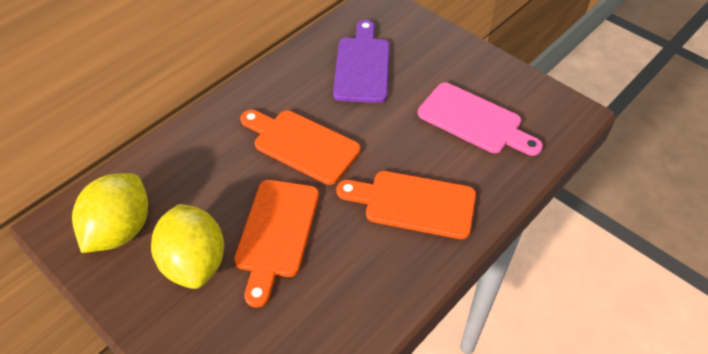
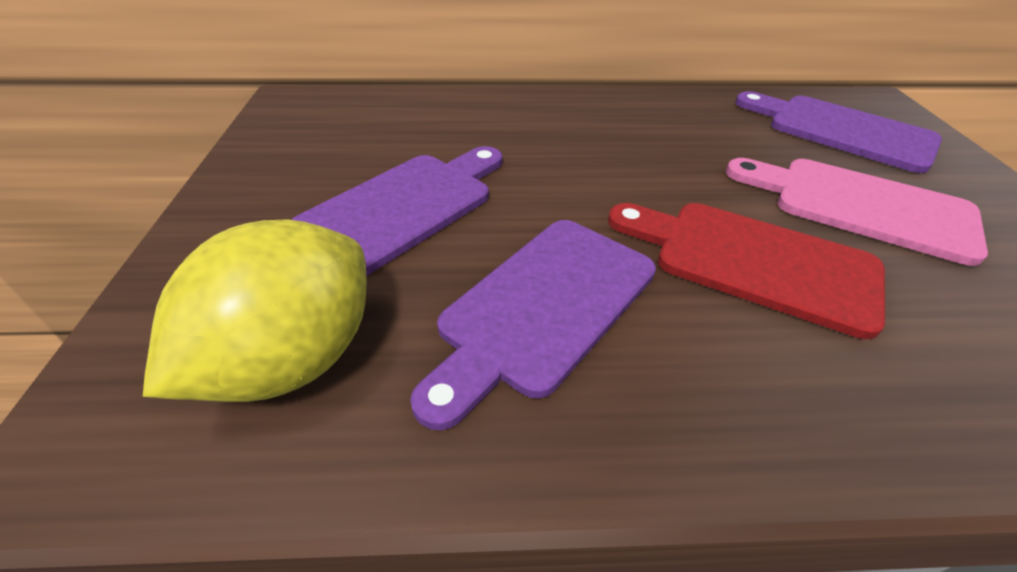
orange cutting board: 3 -> 0
purple cutting board: 1 -> 3
red cutting board: 0 -> 1
yellow lemon: 2 -> 1

